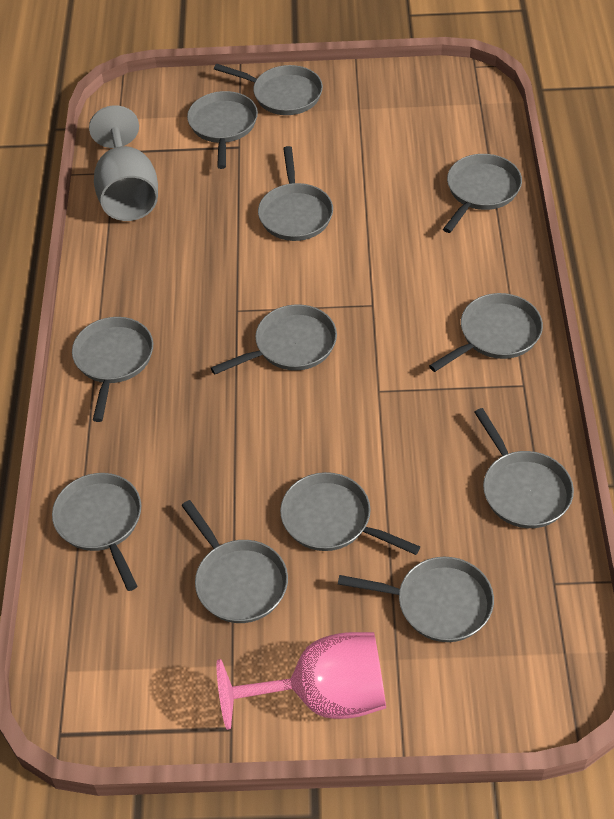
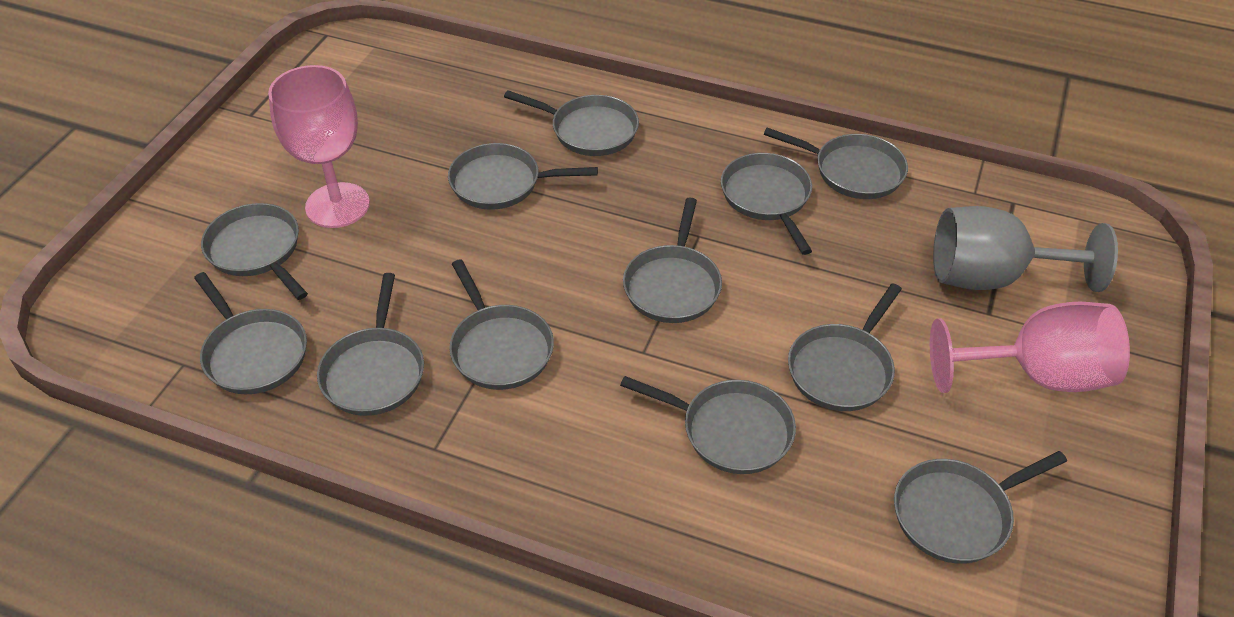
pink goblet: 1 -> 2

